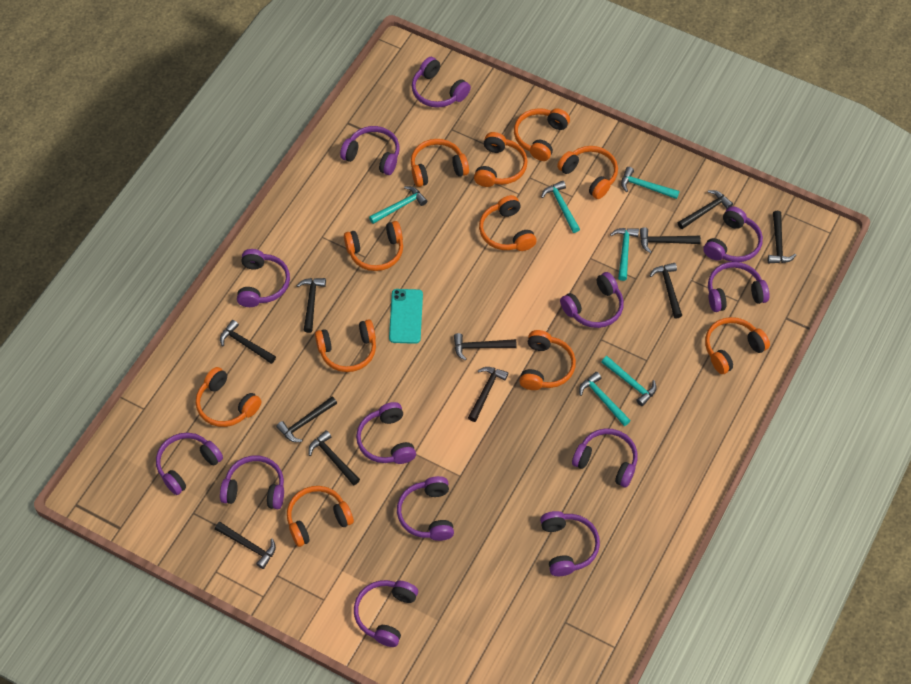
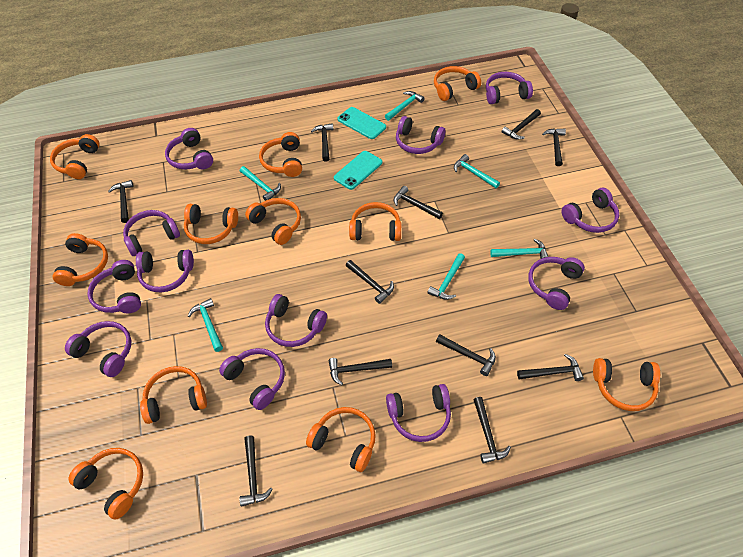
purple headphones: 13 -> 12
turquoise phone: 1 -> 2

